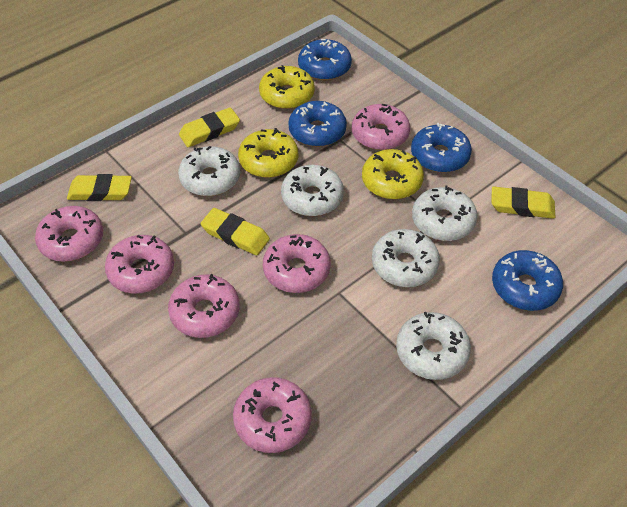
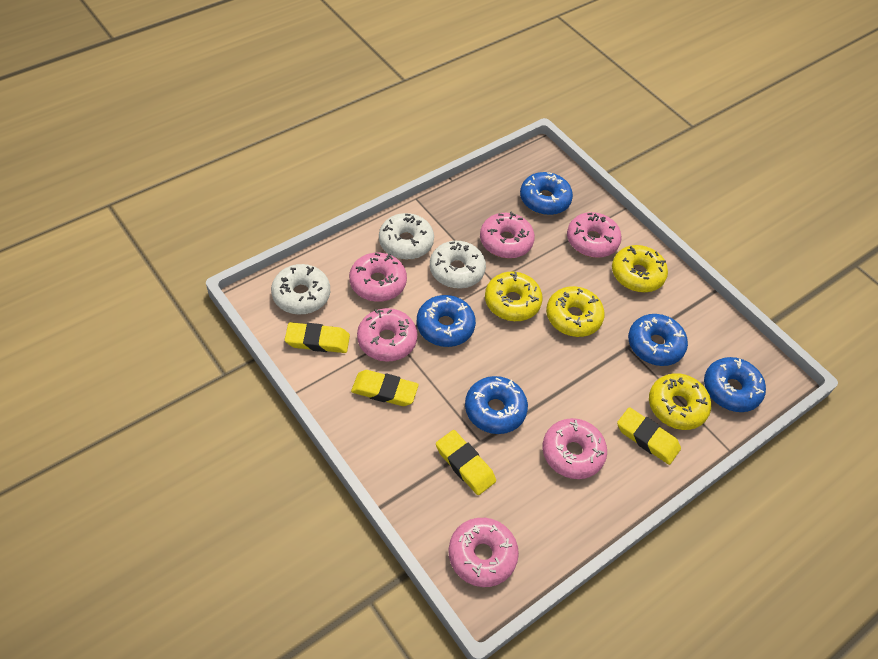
blue donut: 4 -> 5
white donut: 5 -> 3
yellow donut: 3 -> 4

